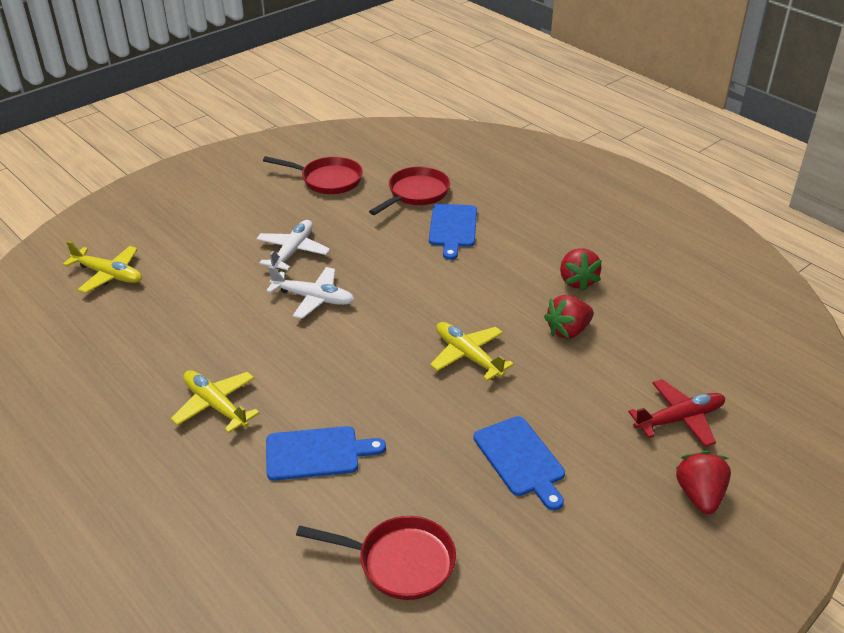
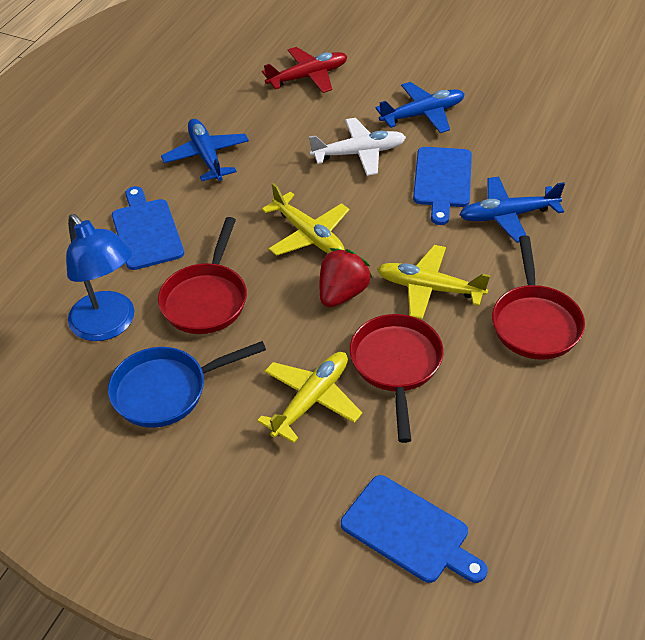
blue lamp: 0 -> 1
blue pan: 0 -> 1
blue plane: 0 -> 3
red strawberry: 3 -> 1
white plane: 2 -> 1

